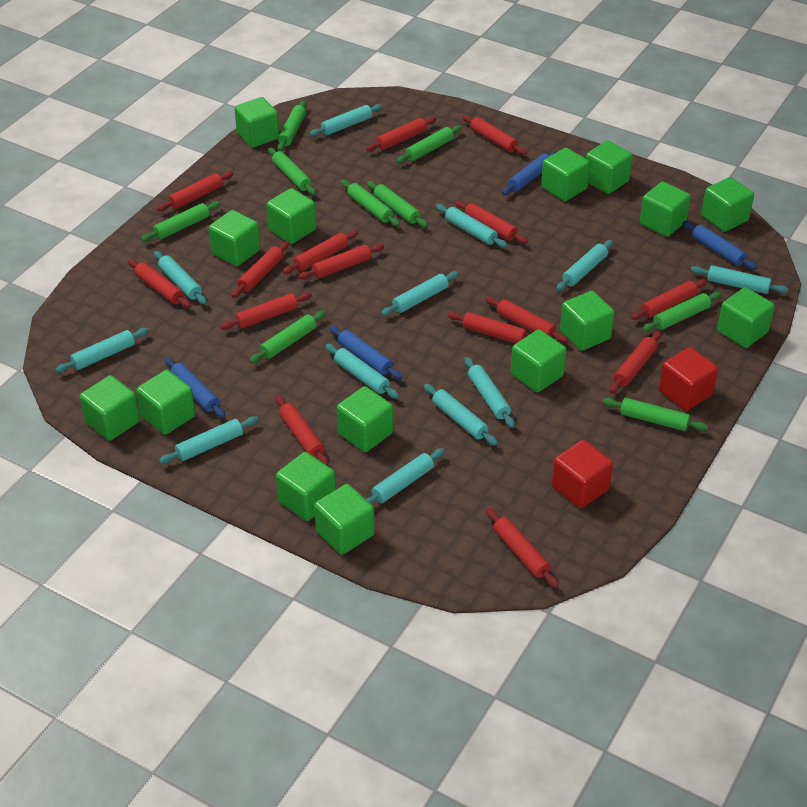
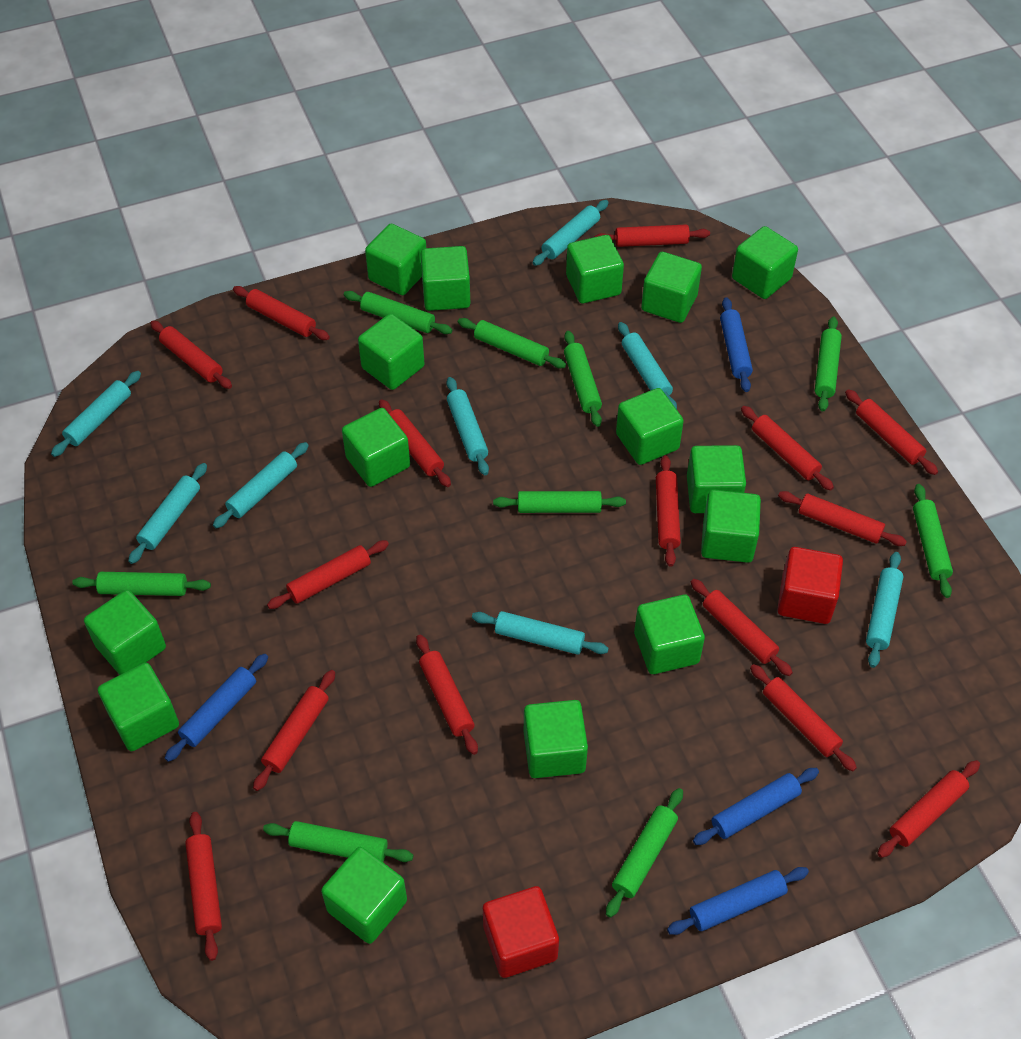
turquoise rolling pin: 12 -> 8

